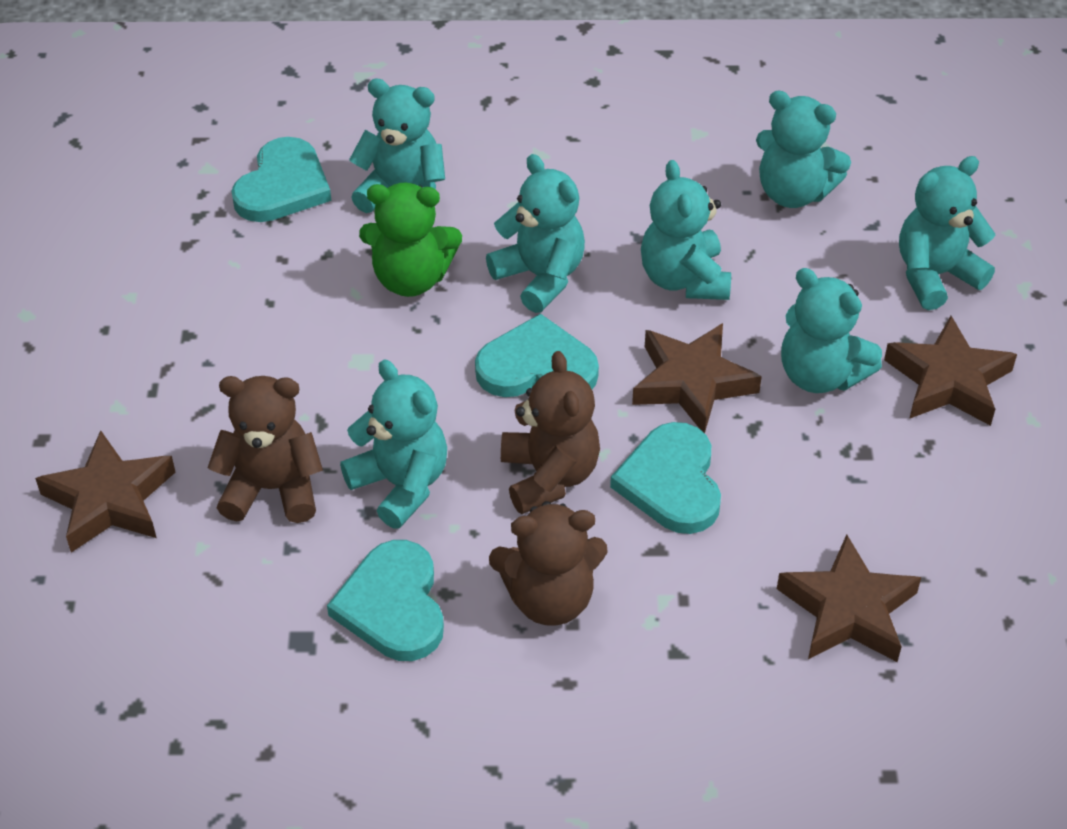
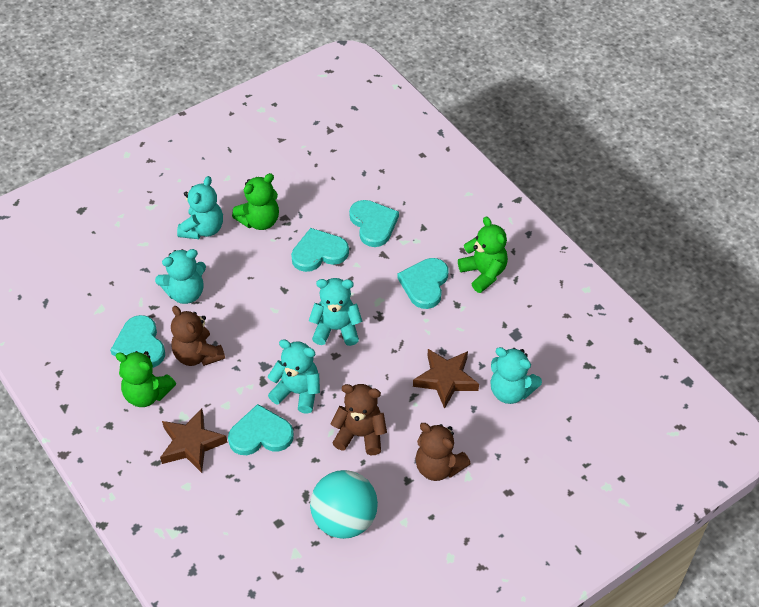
brown star: 4 -> 2
green teddy bear: 1 -> 3
turquoise ball: 0 -> 1
turquoise heart: 4 -> 5
turquoise teddy bear: 7 -> 5

